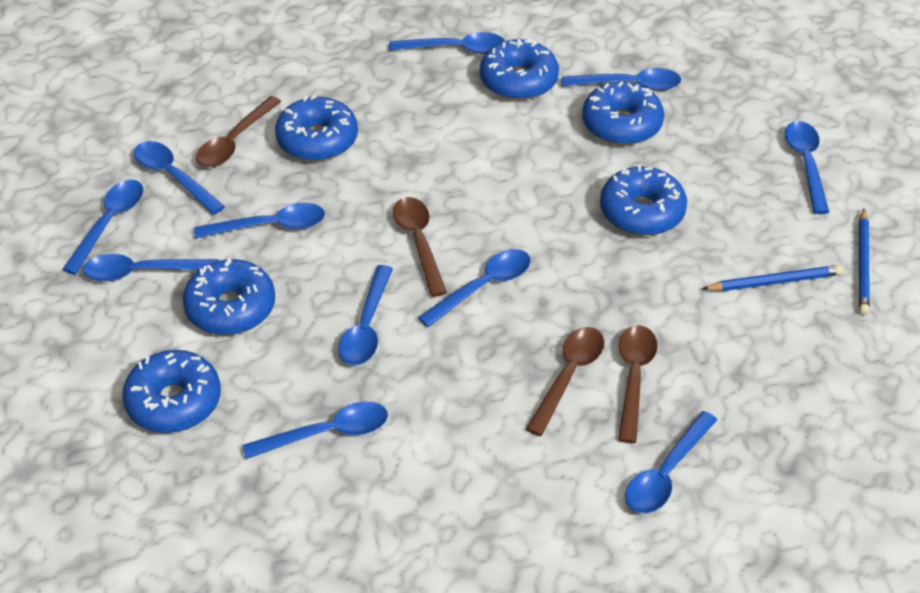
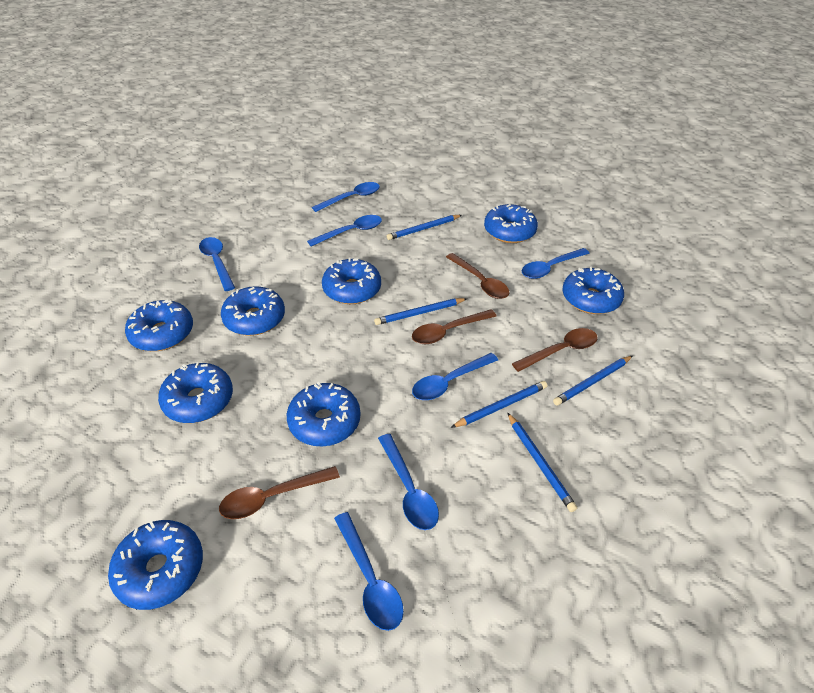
blue donut: 6 -> 8
blue pencil: 2 -> 5
blue spoon: 11 -> 7

